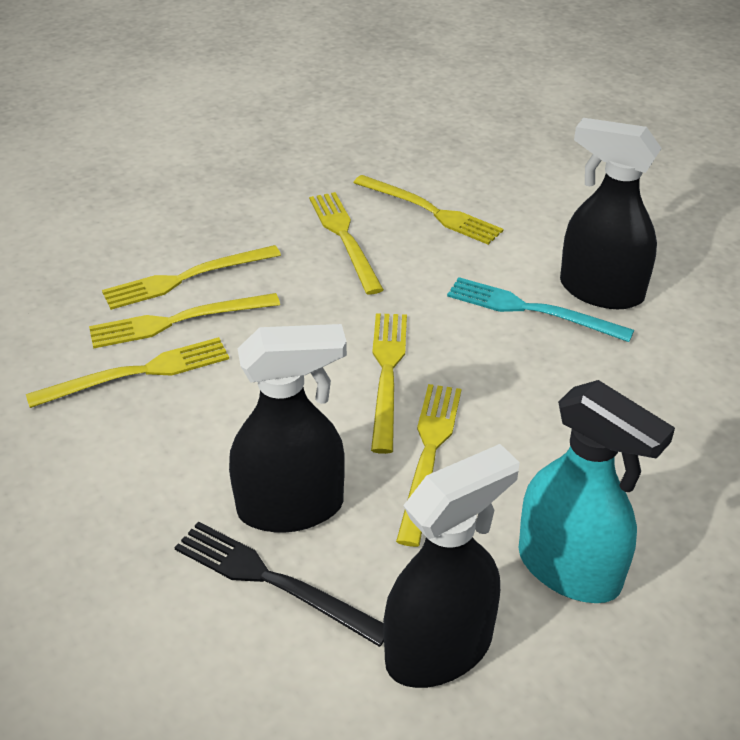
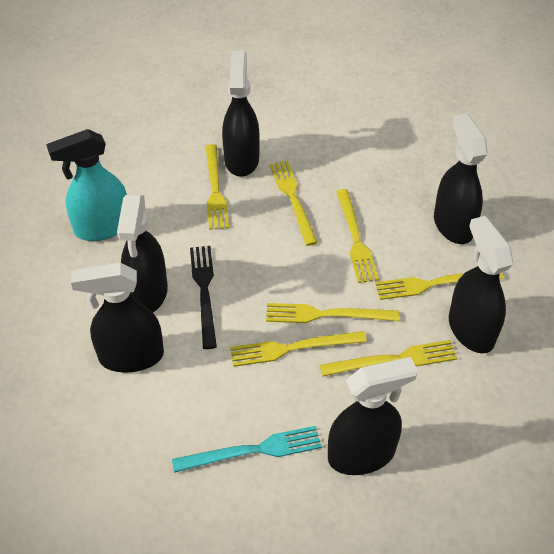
black spray bottle: 3 -> 6

